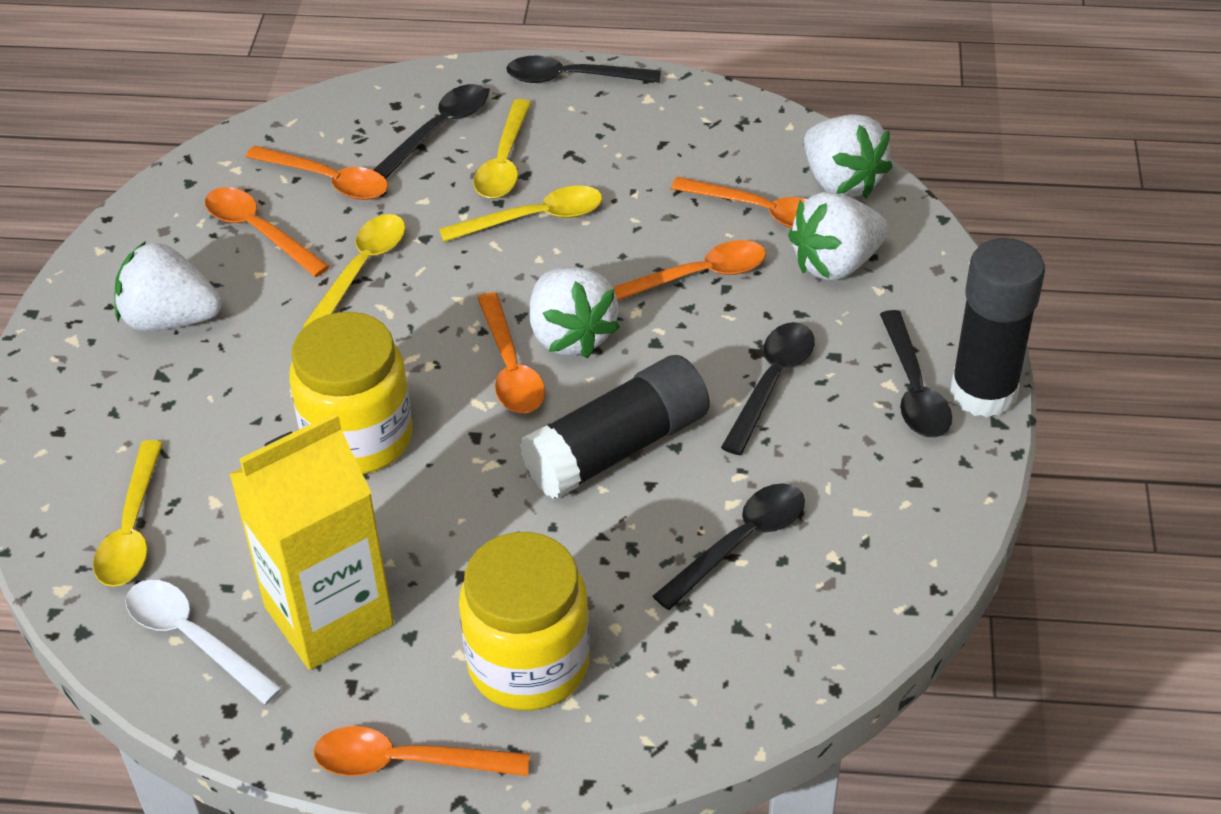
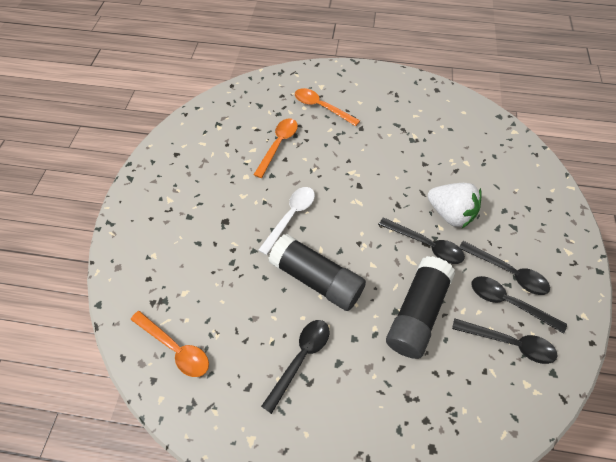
orange spoon: 6 -> 3
white strawberry: 4 -> 1
yellow carton: 1 -> 0
yellow jar: 2 -> 0
yellow spoon: 4 -> 0

